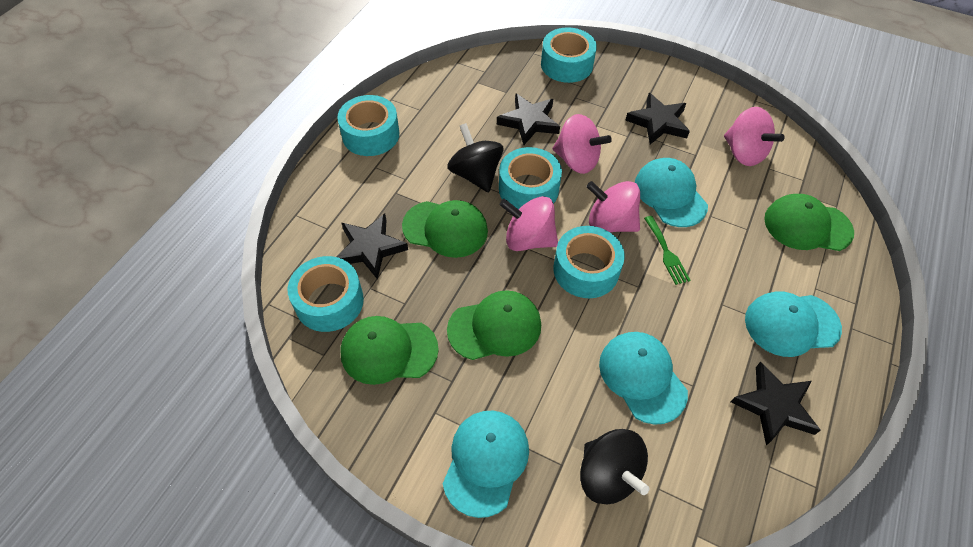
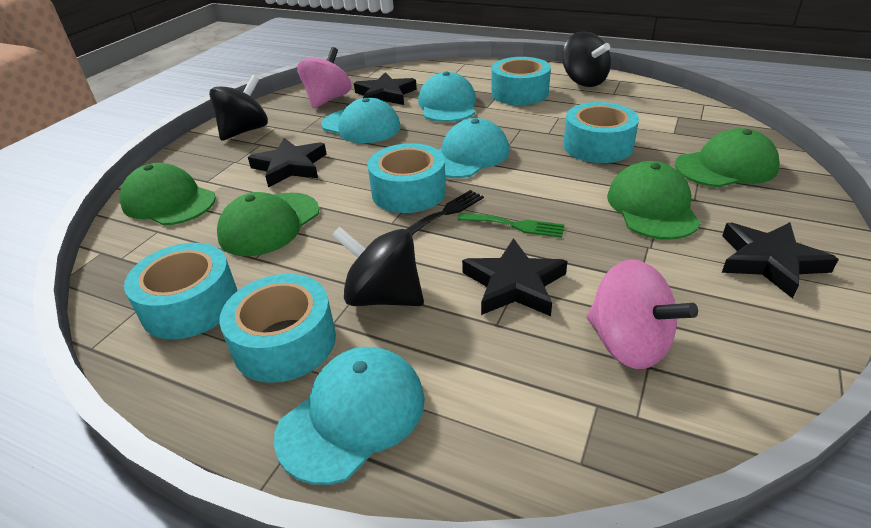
black fork: 0 -> 1
black spinning top: 2 -> 3
pink spinning top: 4 -> 2

